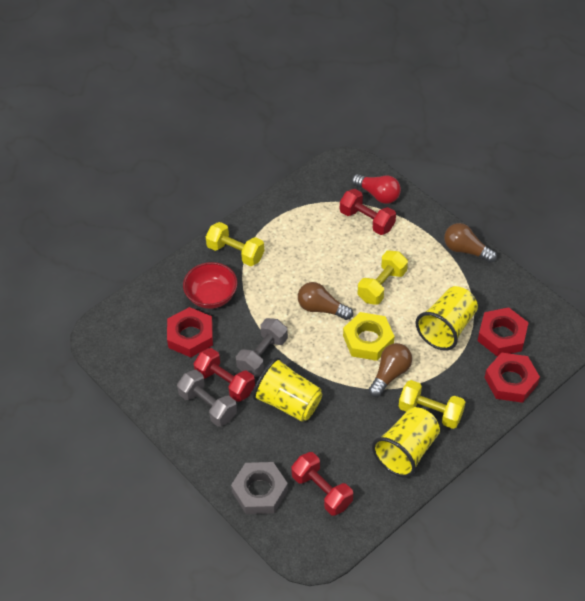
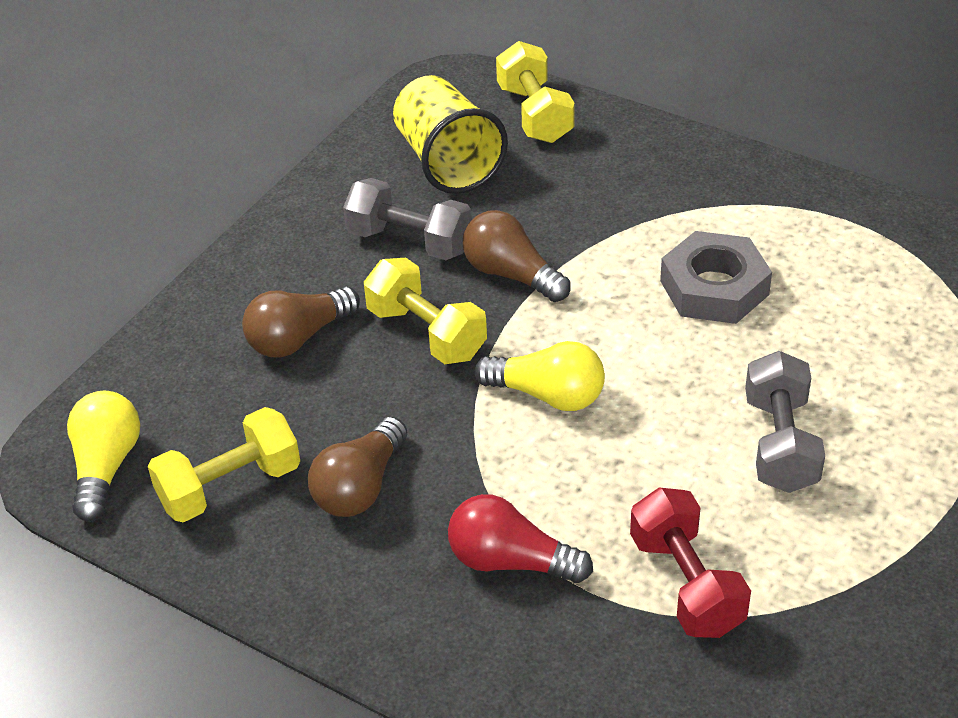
red bowl: 1 -> 0
red dumbbell: 3 -> 1
red nut: 3 -> 0
yellow cup: 3 -> 1
yellow light bulb: 0 -> 2
yellow nut: 1 -> 0

